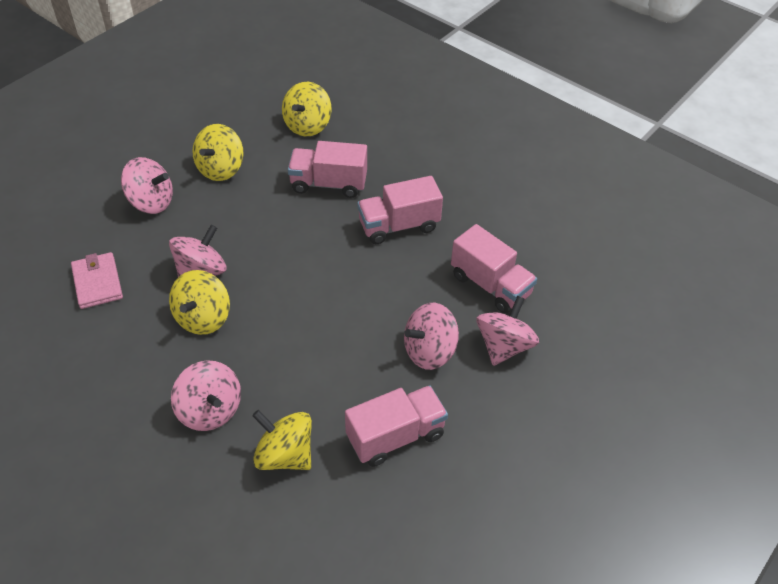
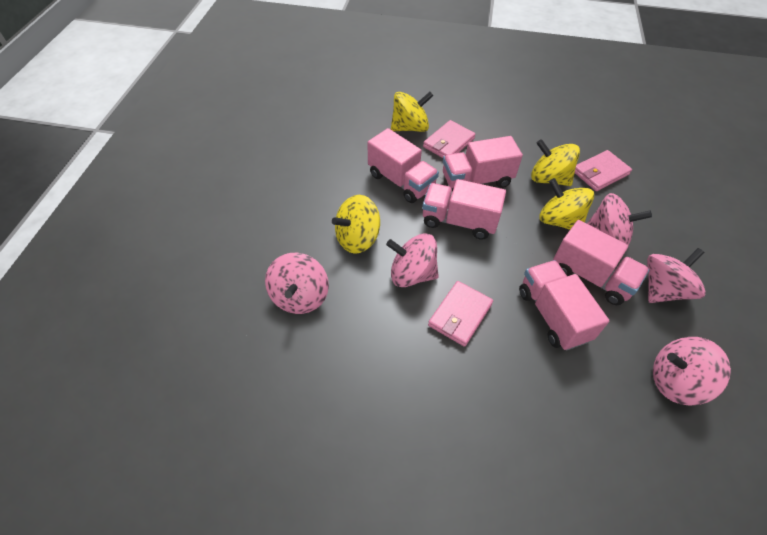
pink truck: 4 -> 5
pink wallet: 1 -> 3

